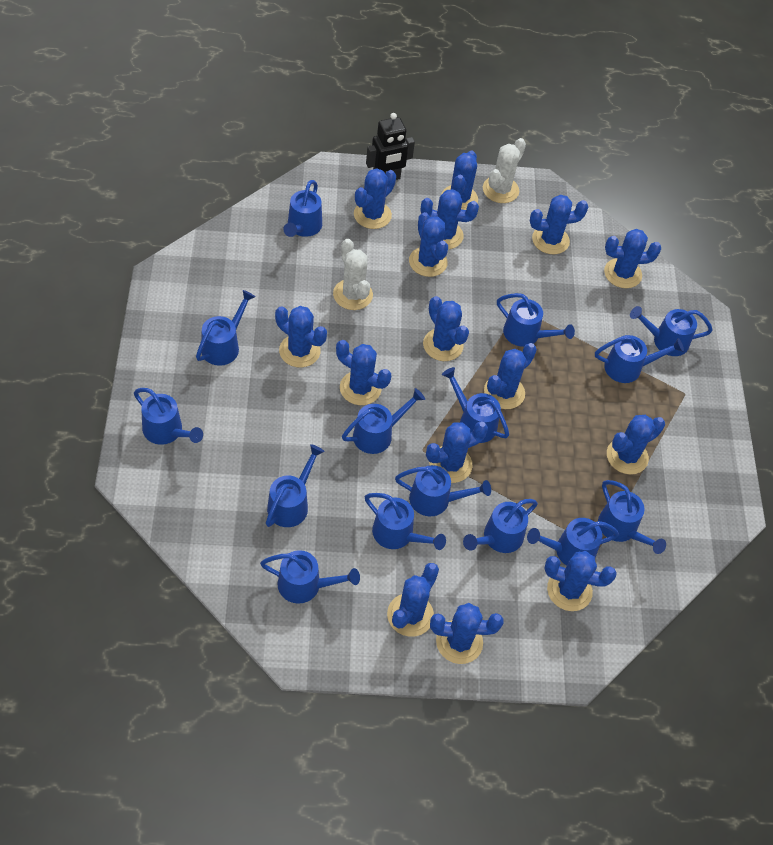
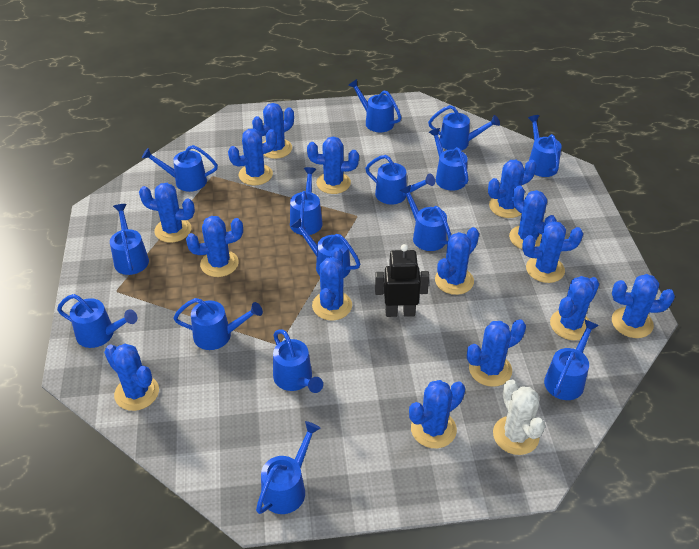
white cactus: 2 -> 1

